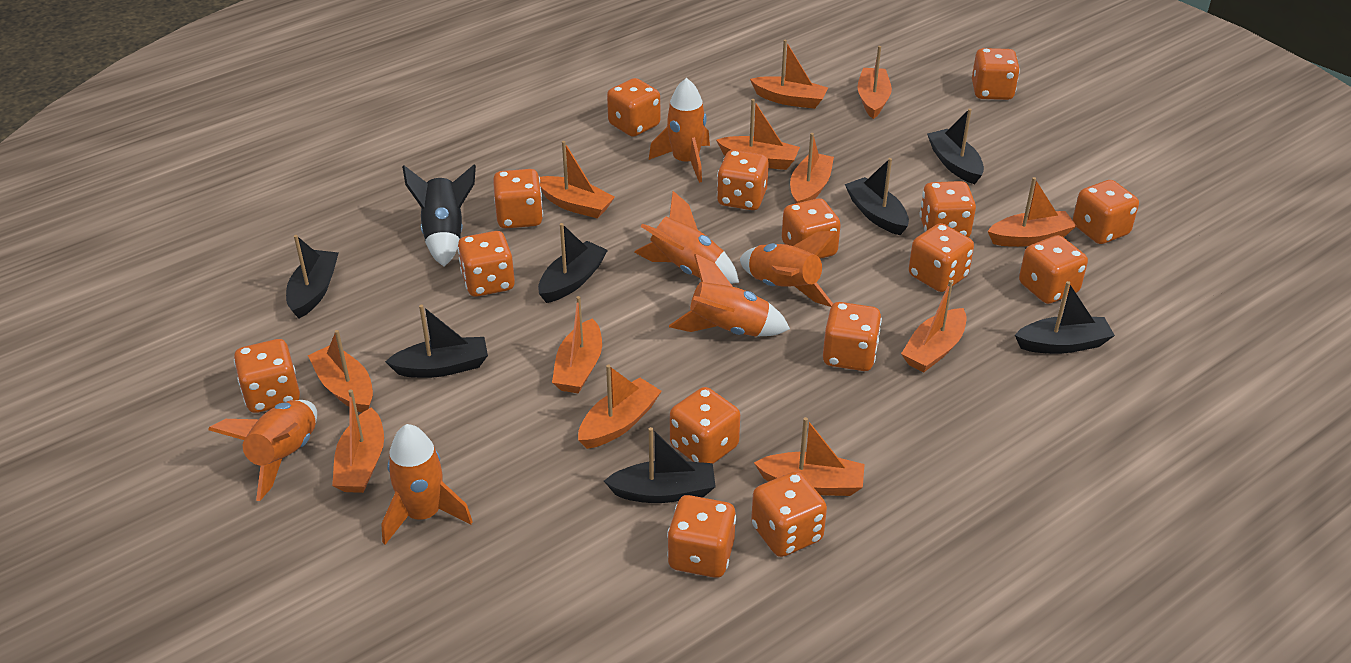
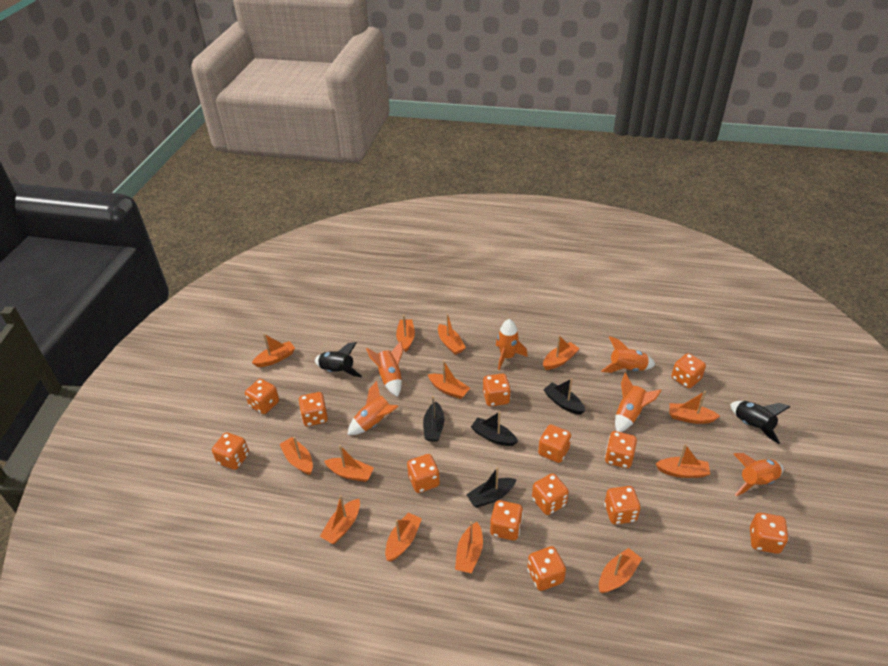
black boat: 7 -> 4
black rocket: 1 -> 2
orange boat: 12 -> 13
orange dice: 15 -> 13

